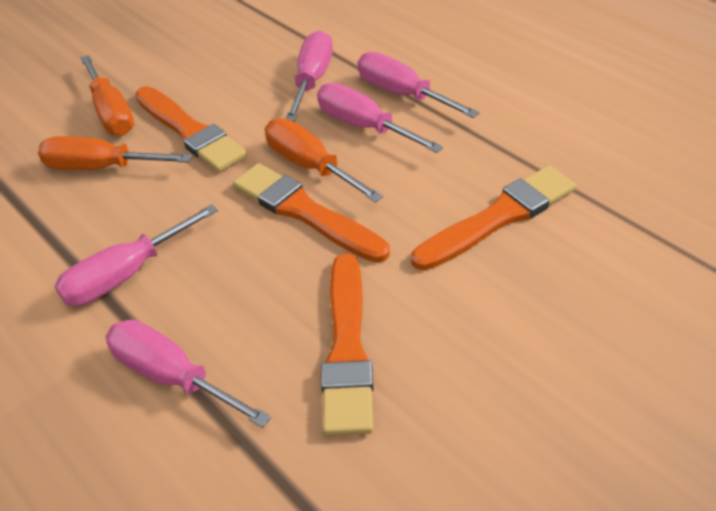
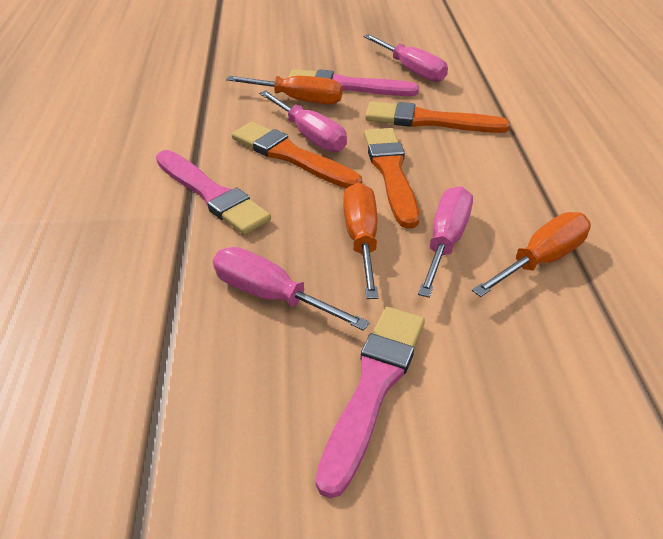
orange brush: 4 -> 3
pink brush: 0 -> 3
pink screwdriver: 5 -> 4

